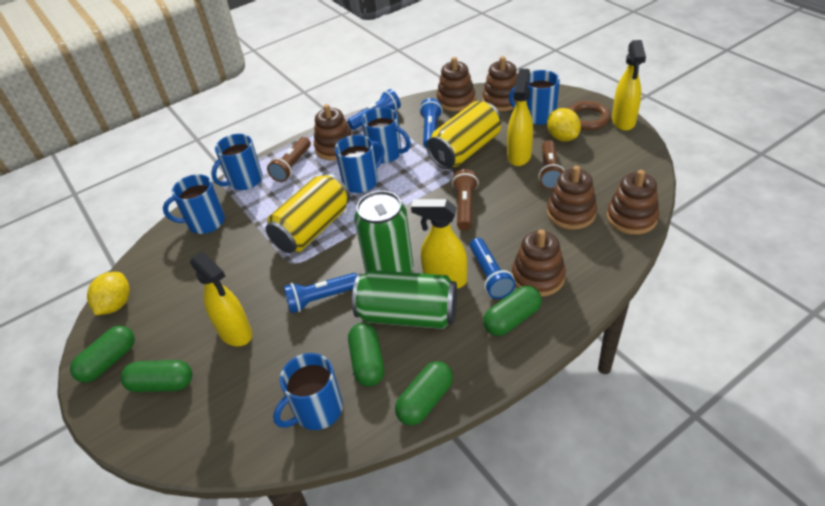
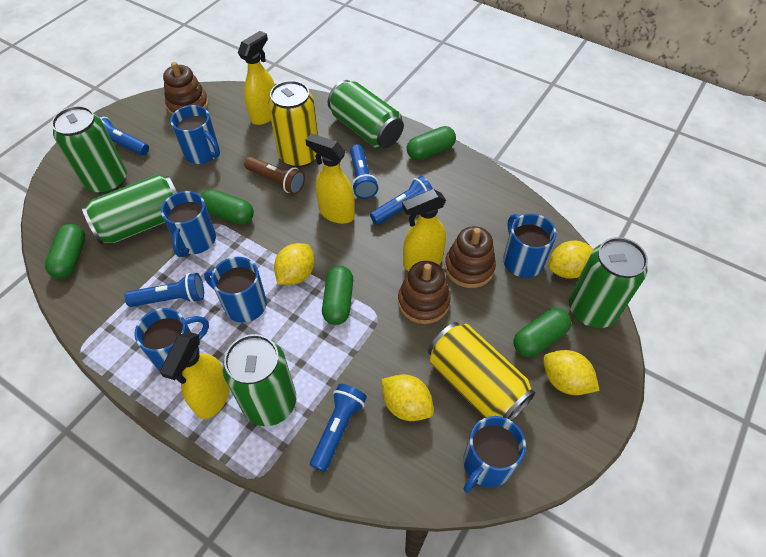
blue flashlight: 4 -> 5
brown flashlight: 3 -> 1
brown ring: 1 -> 0
brown stacking toy: 6 -> 3
green can: 2 -> 5
yellow lemon: 2 -> 4

